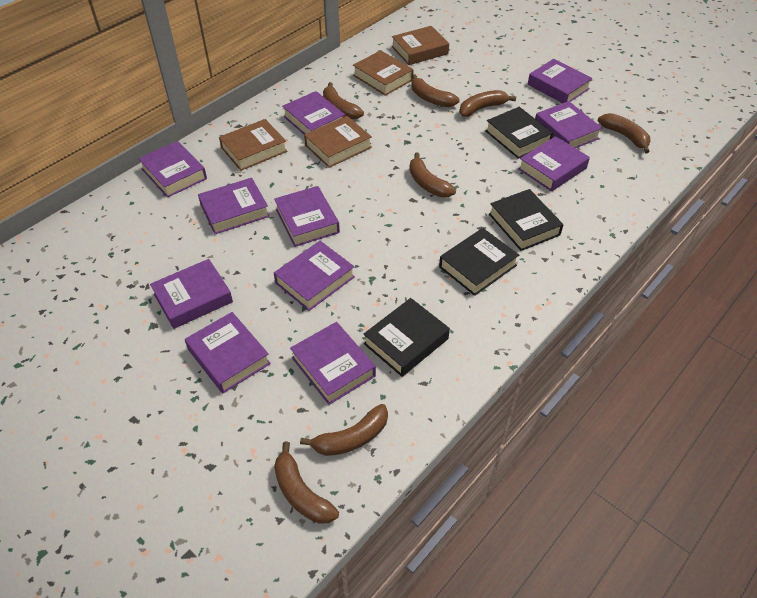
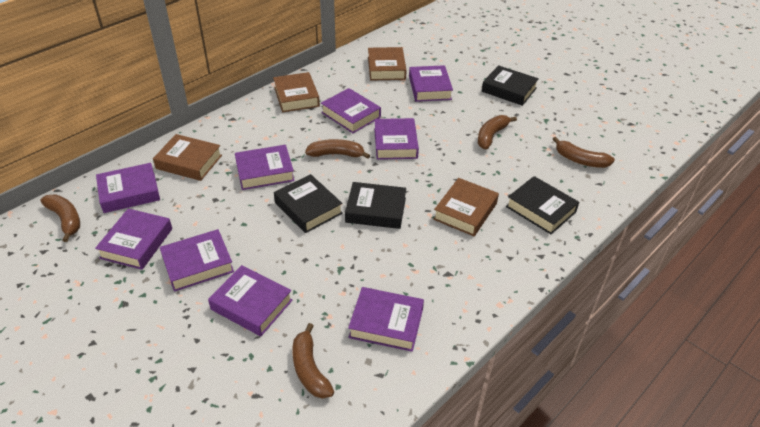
brown banana: 7 -> 5
purple book: 11 -> 9

